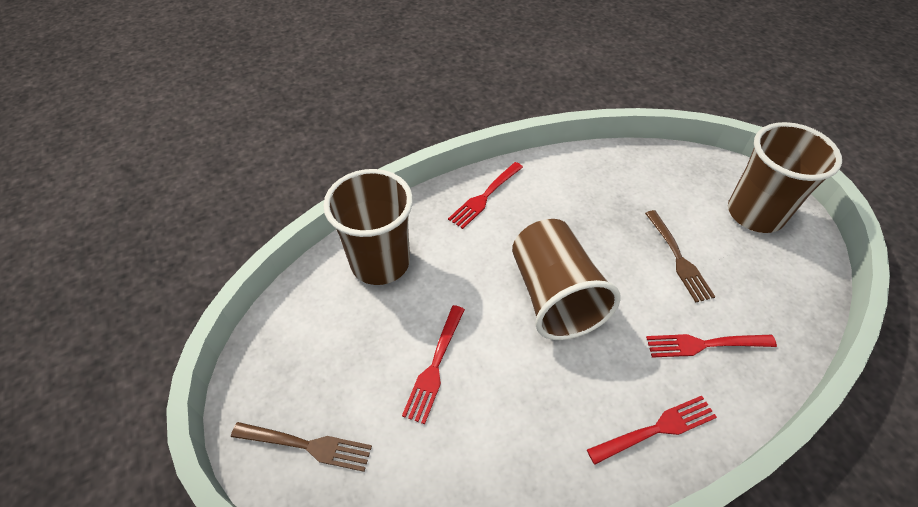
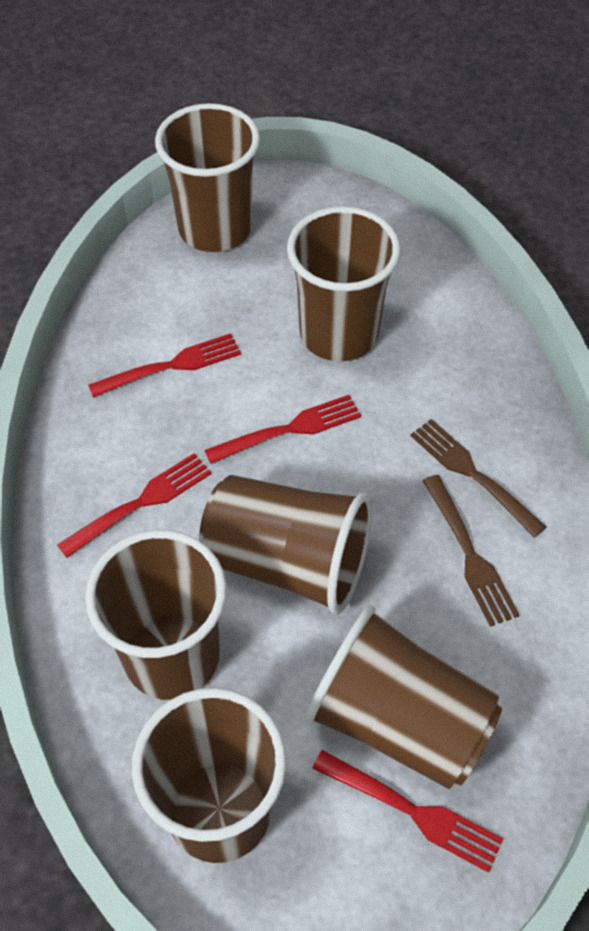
brown cup: 3 -> 6

